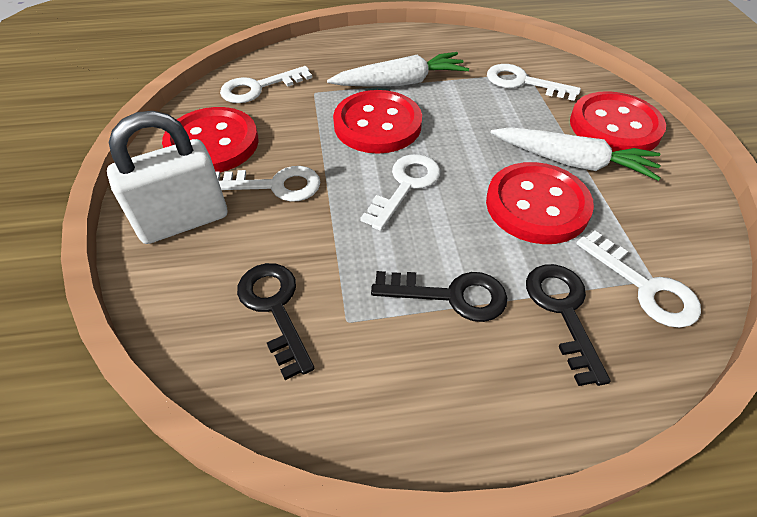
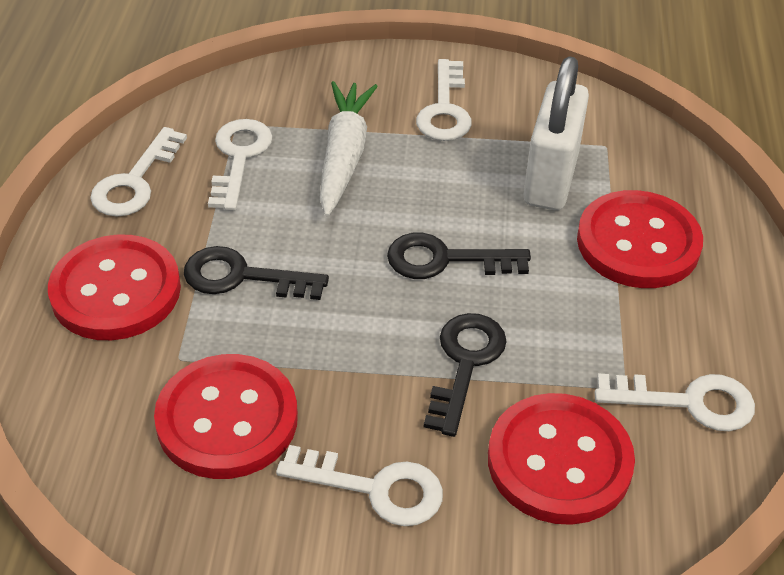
white carrot: 2 -> 1

